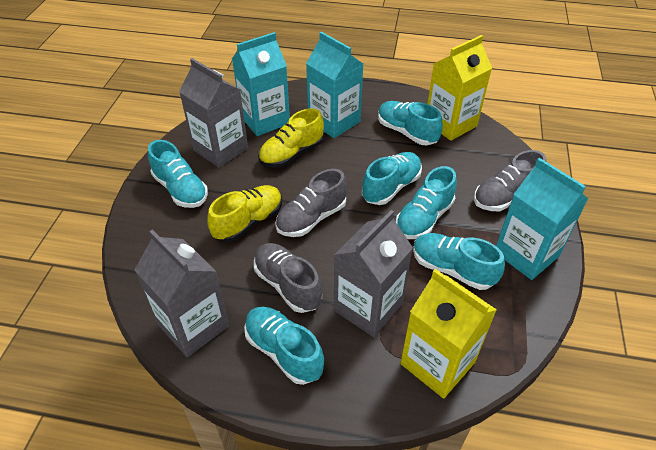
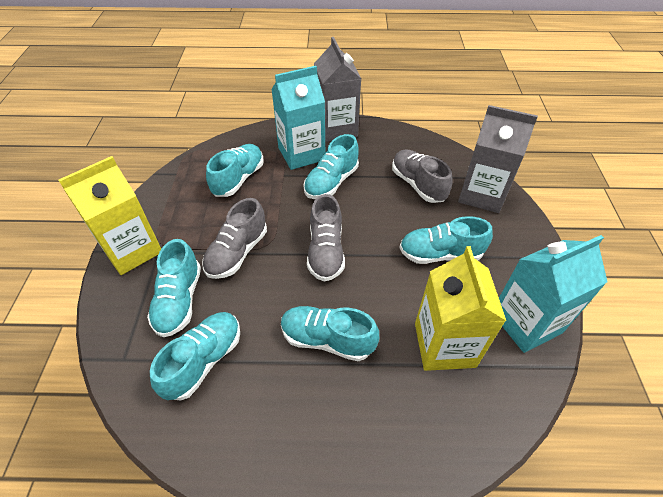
grey carton: 3 -> 2
turquoise carton: 3 -> 2
yellow shoe: 2 -> 0

